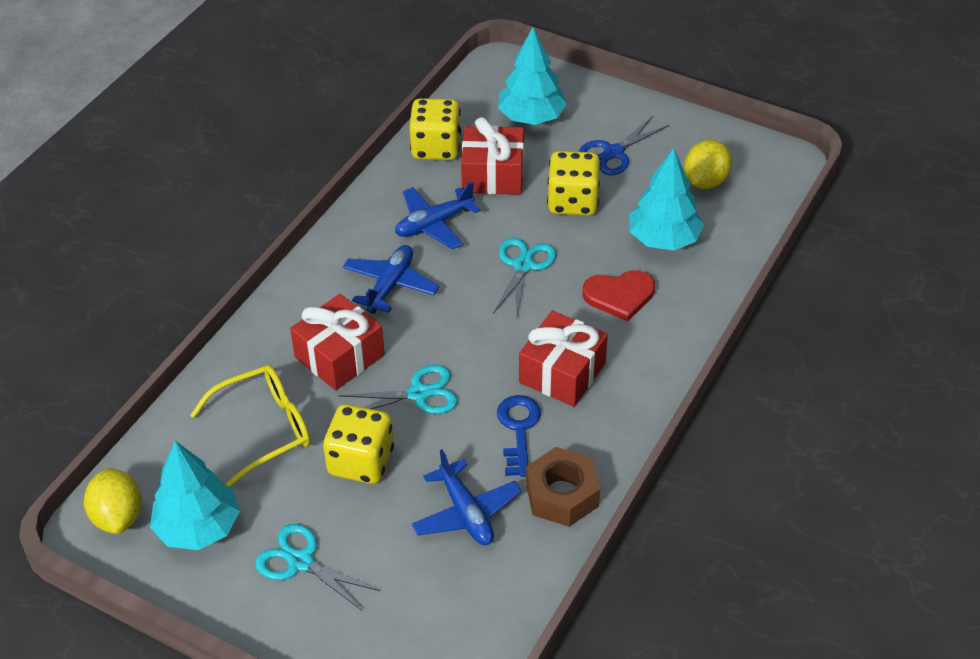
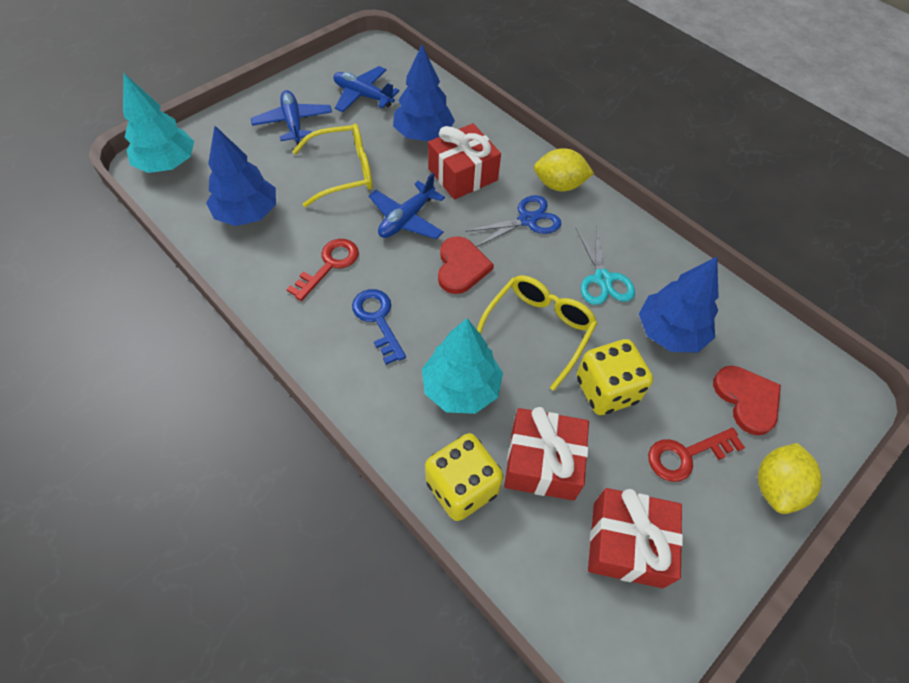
blue tree: 0 -> 3
brown nut: 1 -> 0
red heart: 1 -> 2
red key: 0 -> 2
turquoise scissors: 3 -> 1
turquoise tree: 3 -> 2
yellow dice: 3 -> 2
yellow glasses: 1 -> 2

